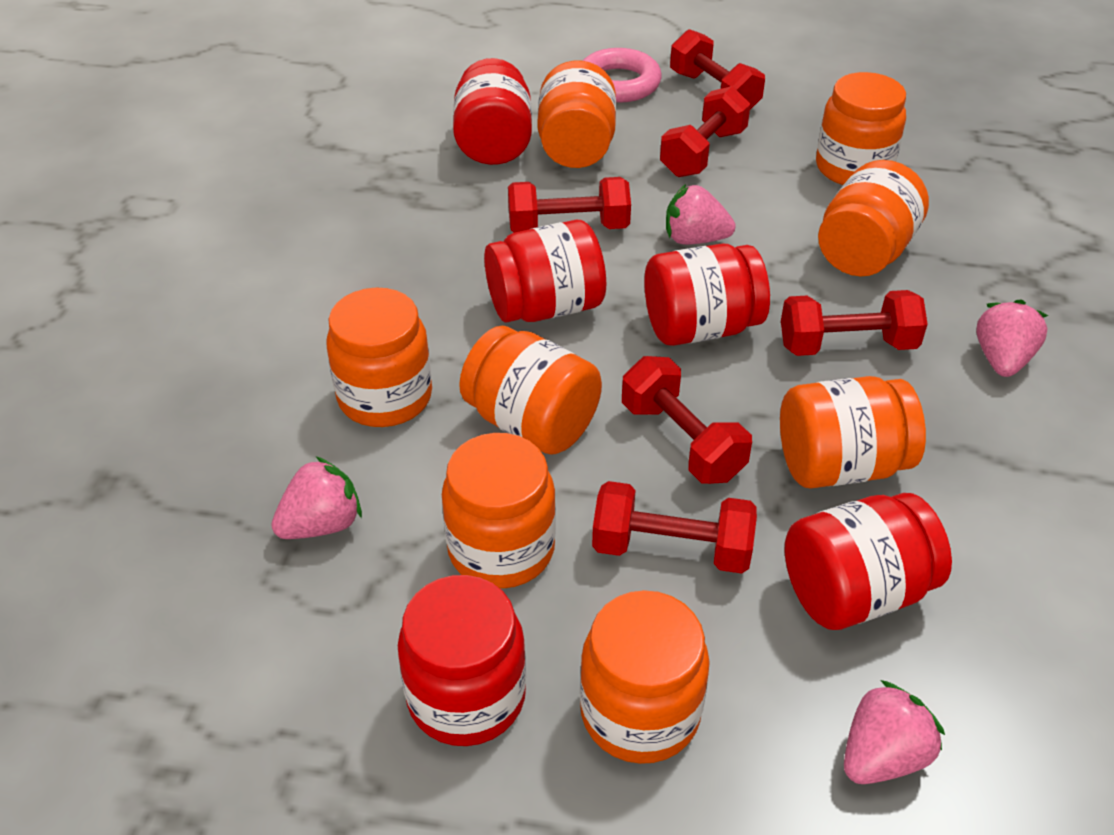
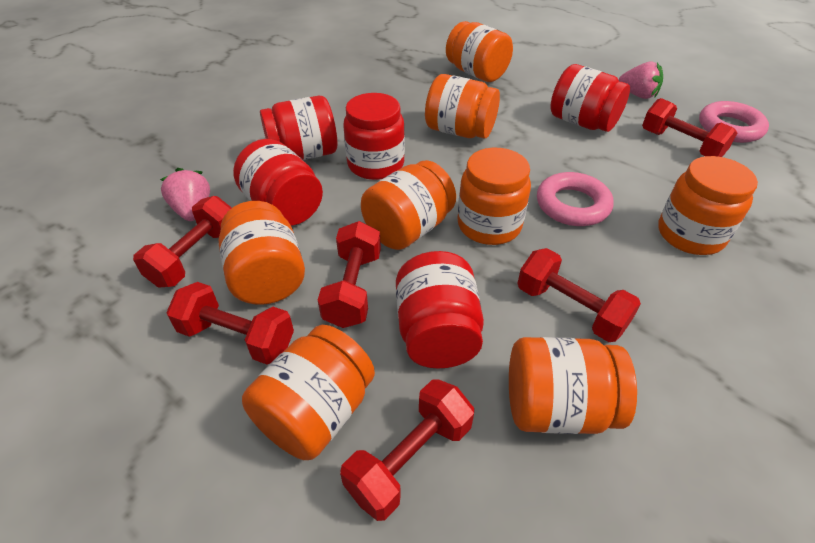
pink ring: 1 -> 2
pink strawberry: 4 -> 2

